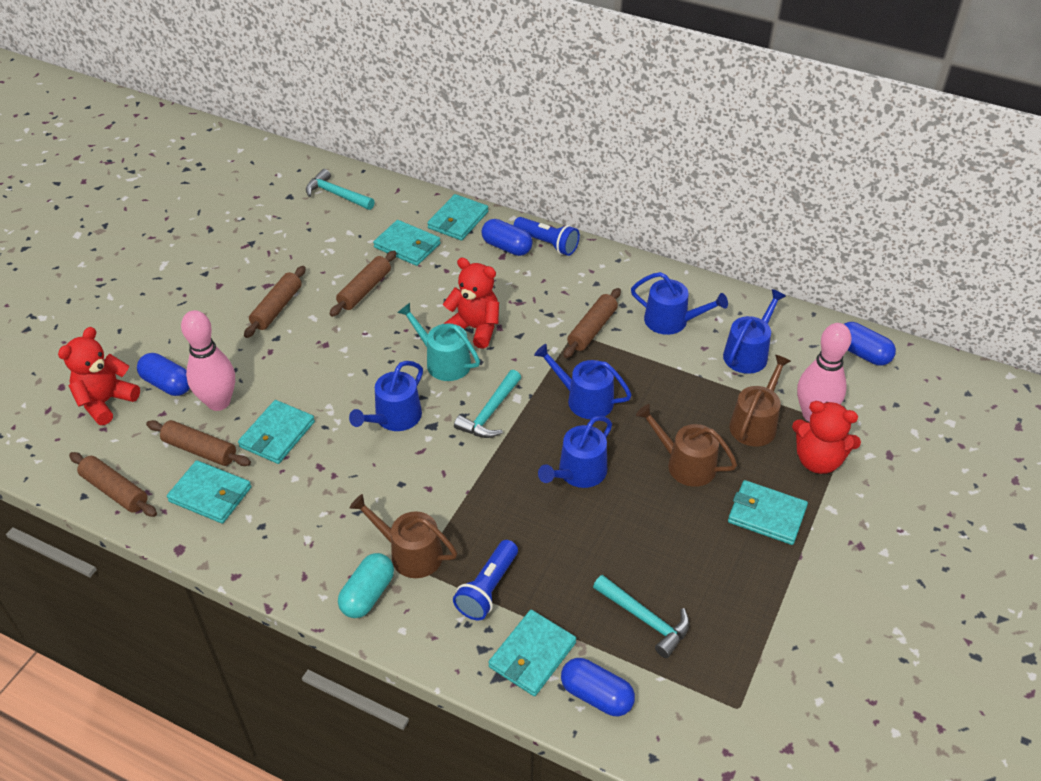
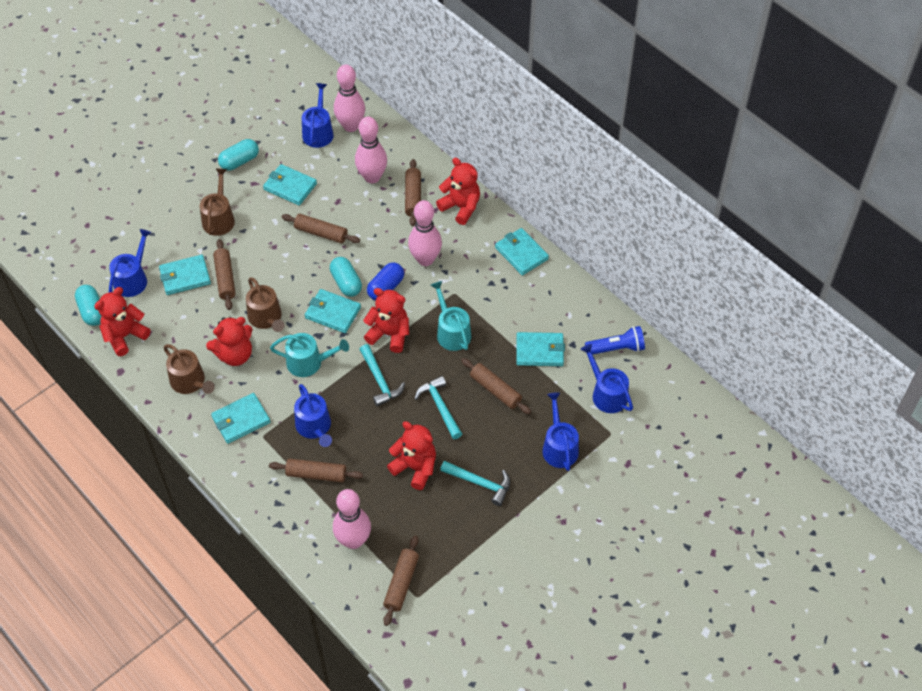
blue capsule: 4 -> 1
blue flashlight: 2 -> 1
brown rolling pin: 5 -> 6
pink bowling pin: 2 -> 4
red teddy bear: 3 -> 5
turquoise capsule: 1 -> 3
turquoise watering can: 1 -> 2

